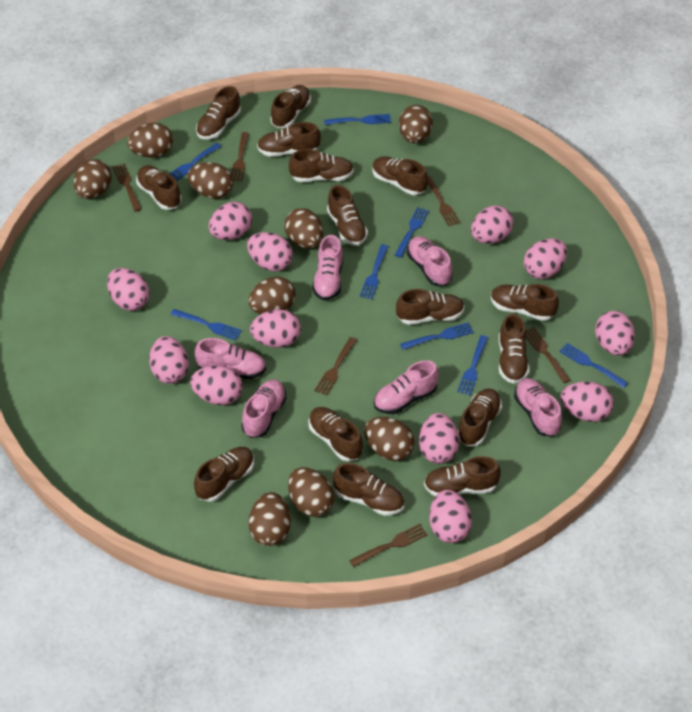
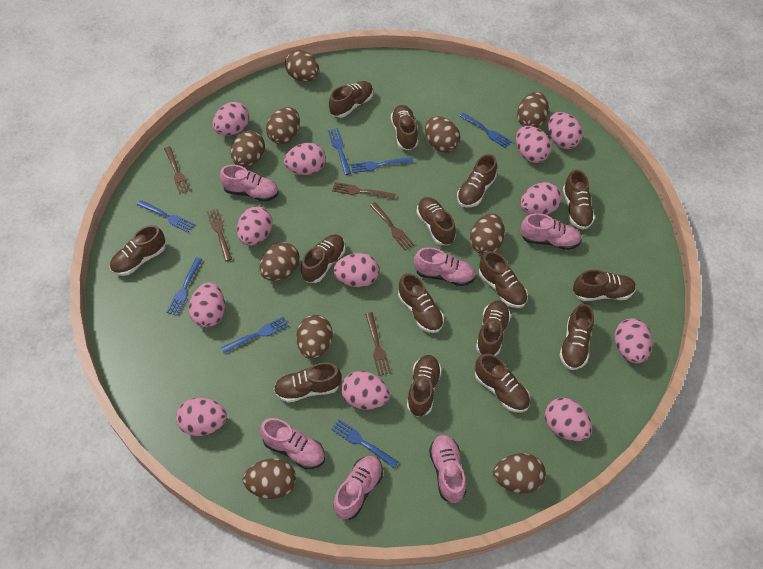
blue fork: 8 -> 7
brown egg: 9 -> 10
brown fork: 6 -> 5

